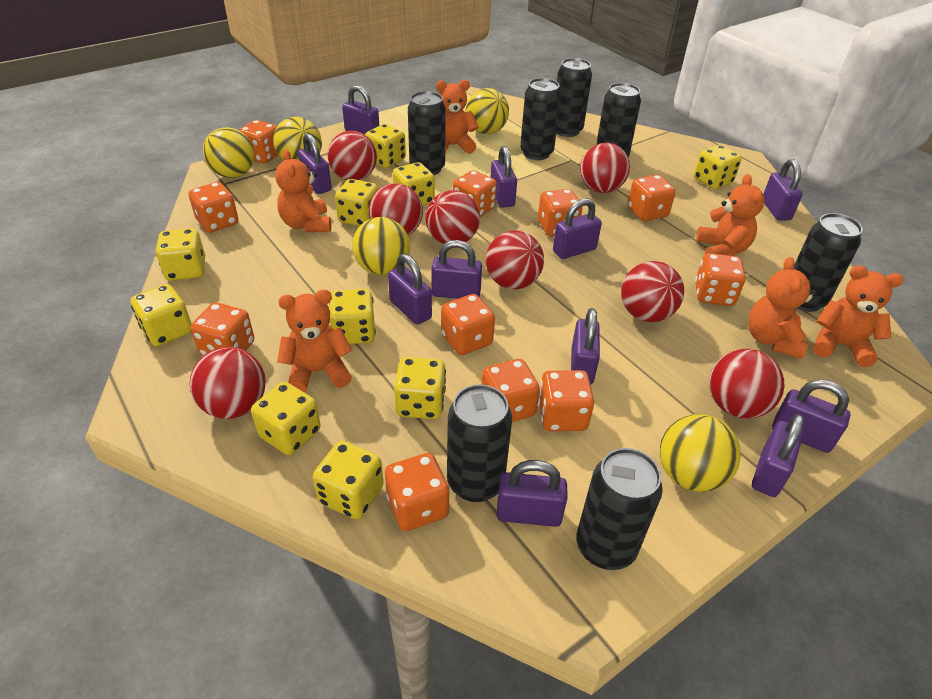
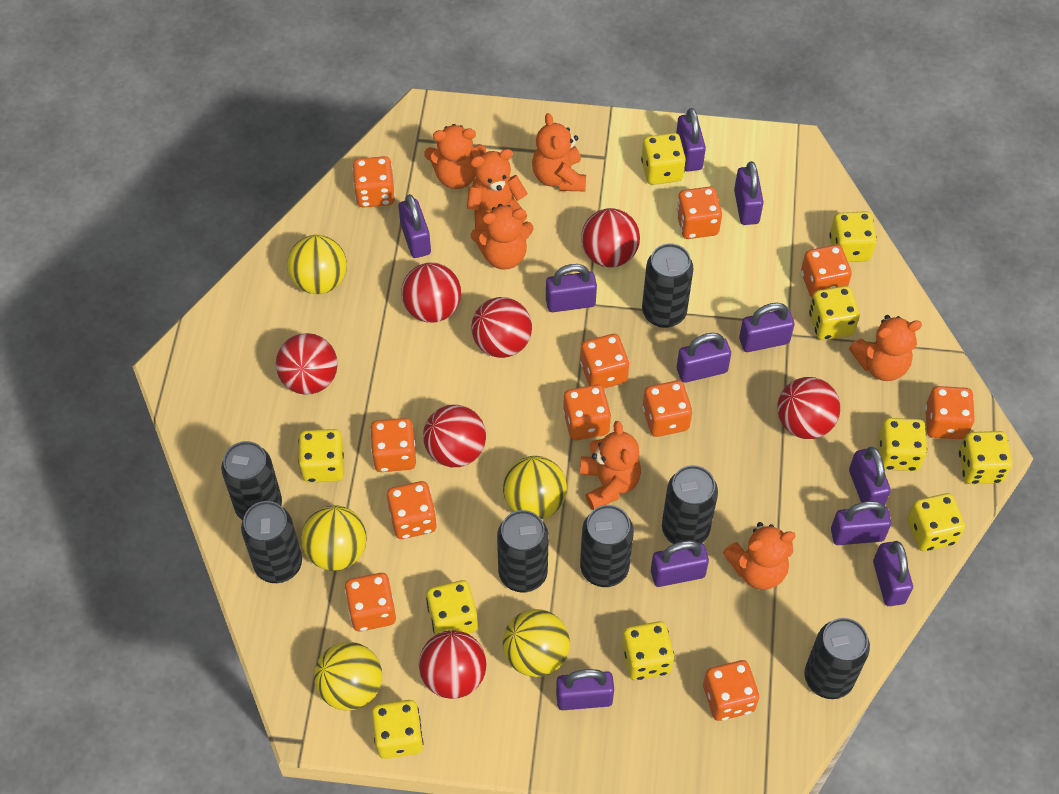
orange teddy bear: 6 -> 7
red ball: 8 -> 7

